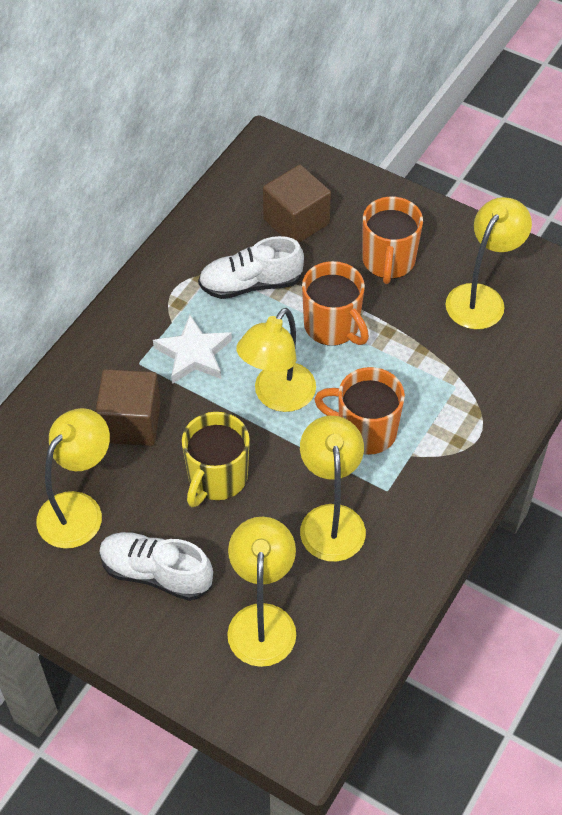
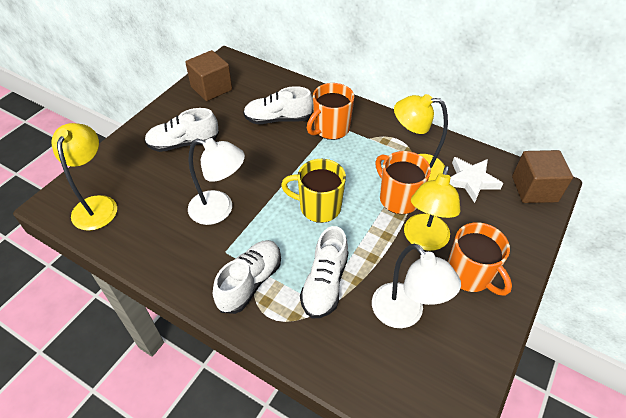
white lamp: 0 -> 2
white shoe: 2 -> 4
yellow lamp: 5 -> 3

